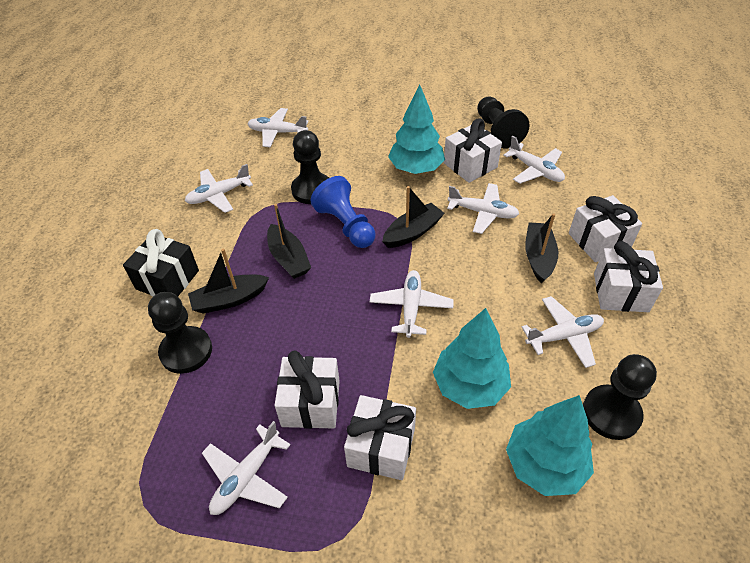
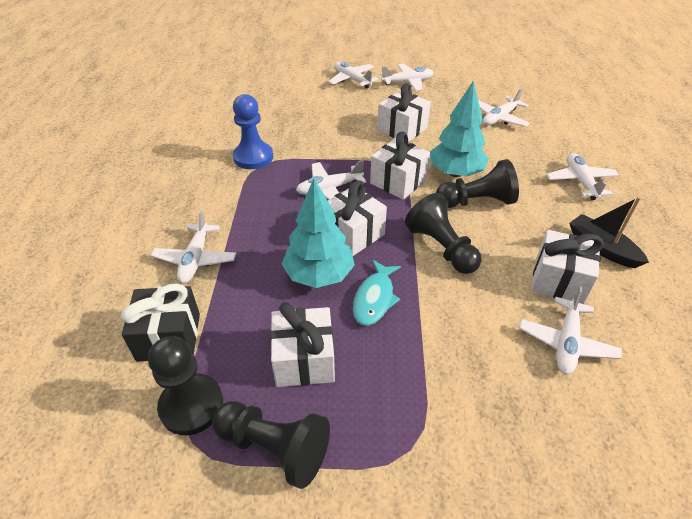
black boat: 4 -> 1
turquoise fish: 0 -> 1
turquoise tree: 3 -> 2

